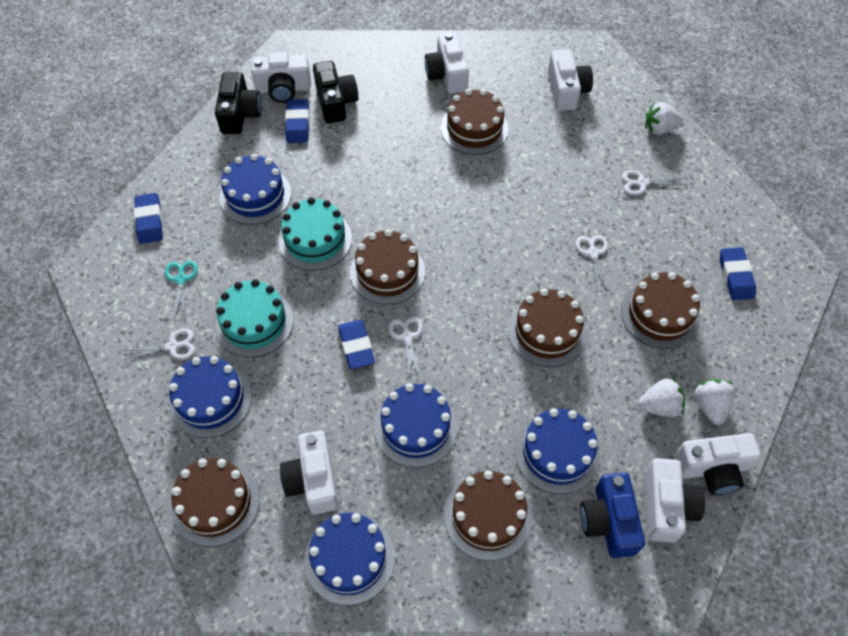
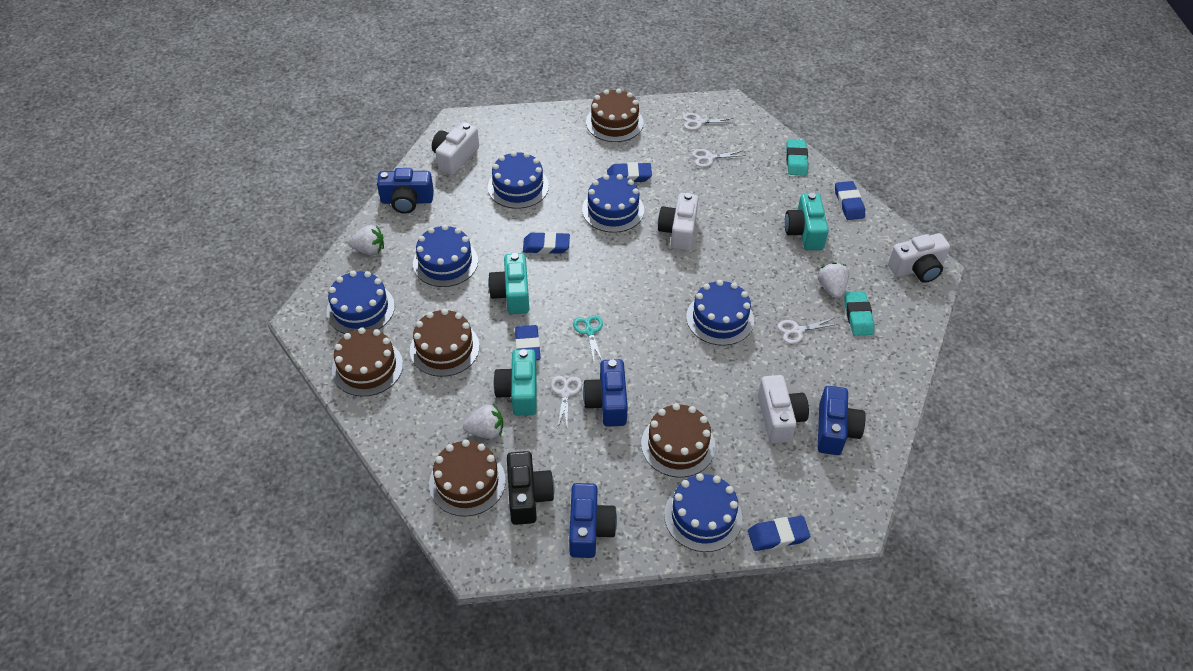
black camera: 2 -> 1
blue cake: 5 -> 6
blue camera: 1 -> 4
blue eraser: 4 -> 5
brown cake: 6 -> 5
turquoise cake: 2 -> 0
turquoise camera: 0 -> 3
turquoise eraser: 0 -> 2
white camera: 6 -> 4

